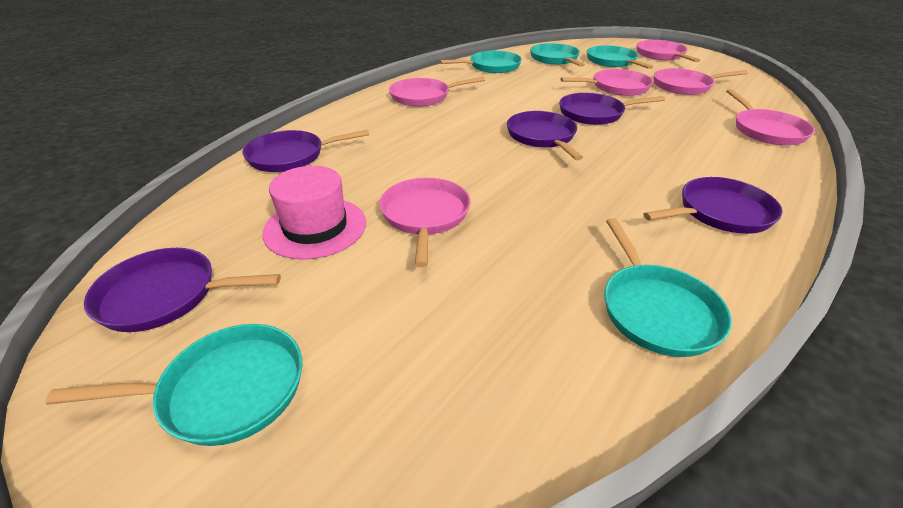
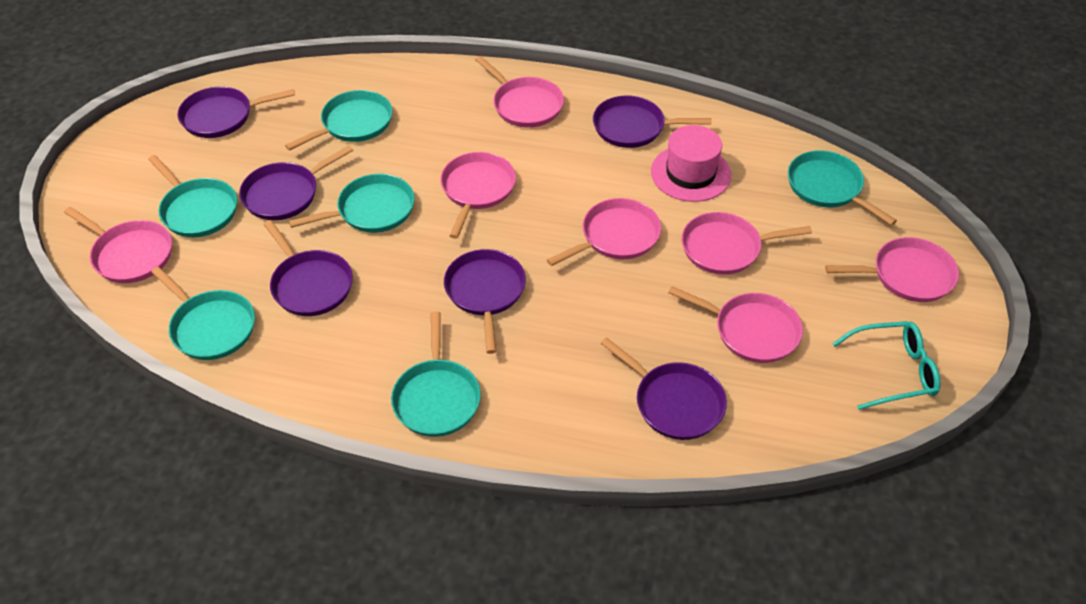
pink pan: 6 -> 7
purple pan: 5 -> 6
turquoise glasses: 0 -> 1
turquoise pan: 5 -> 6

